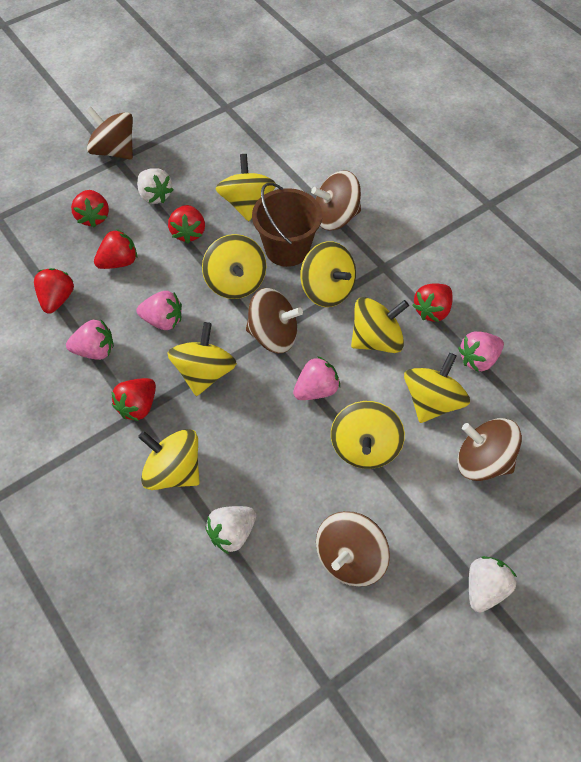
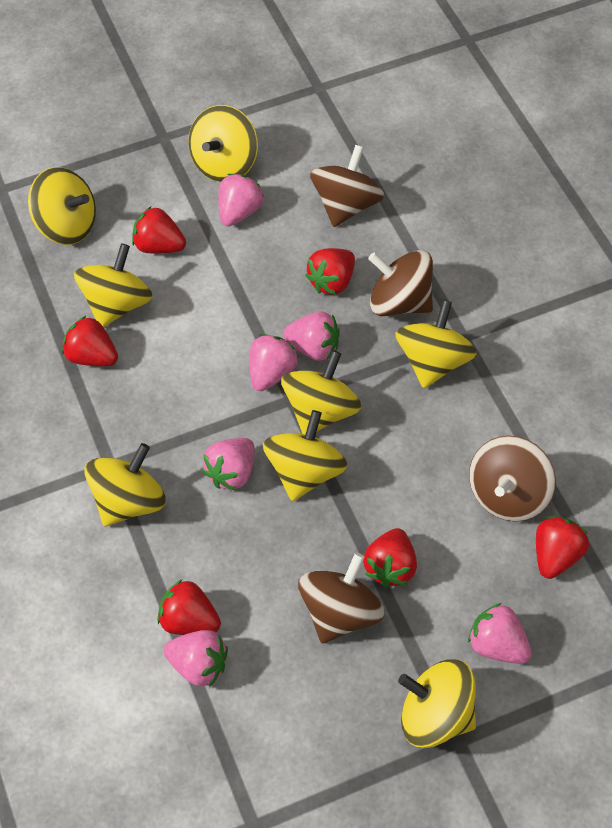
brown bucket: 1 -> 0
brown spinning top: 5 -> 4
pink strawberry: 4 -> 6
white strawberry: 3 -> 0

